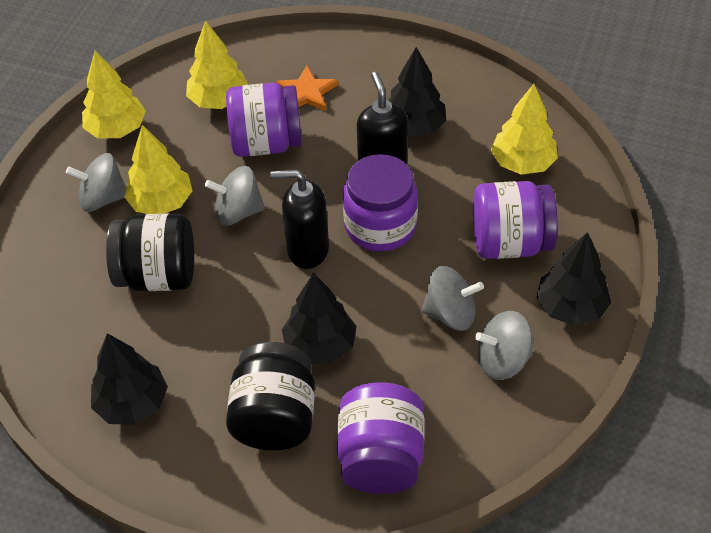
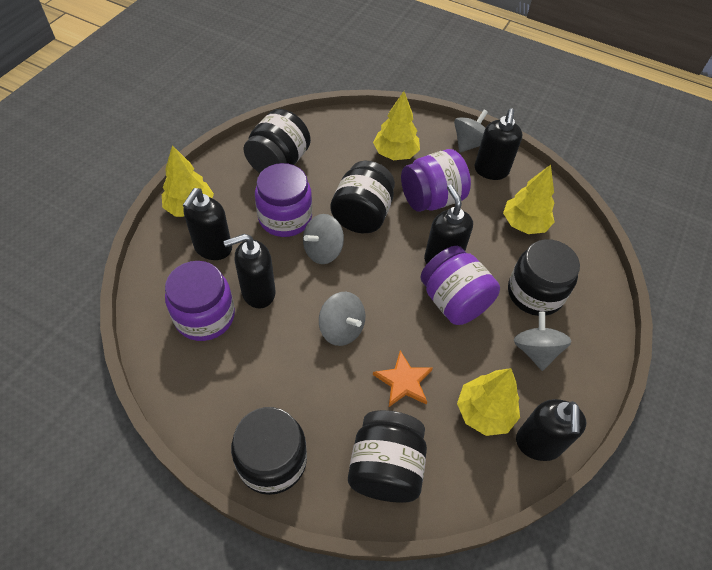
black jar: 2 -> 5
black soap dispenser: 2 -> 5
black tree: 4 -> 0

